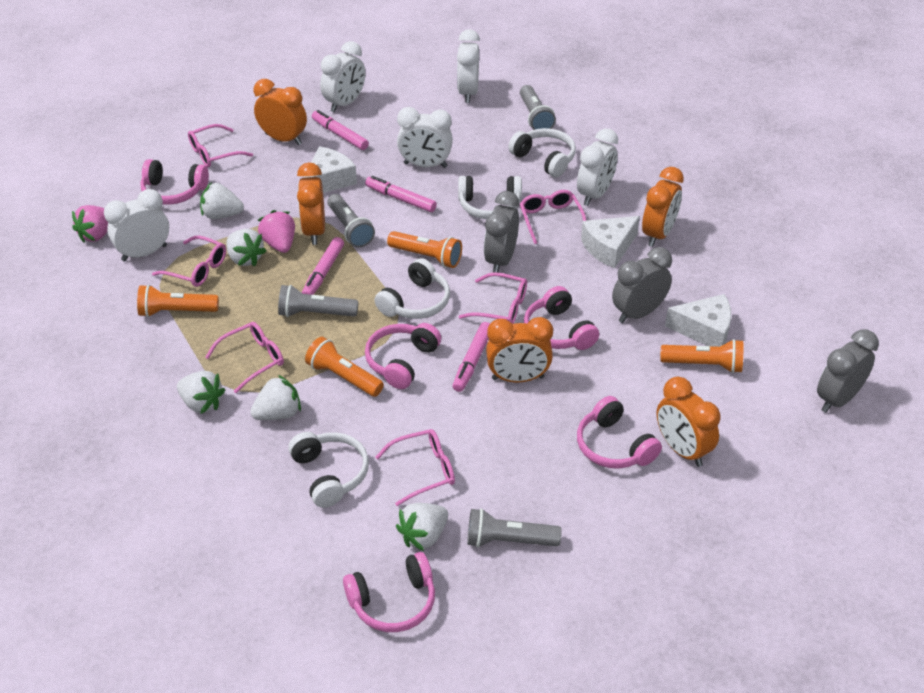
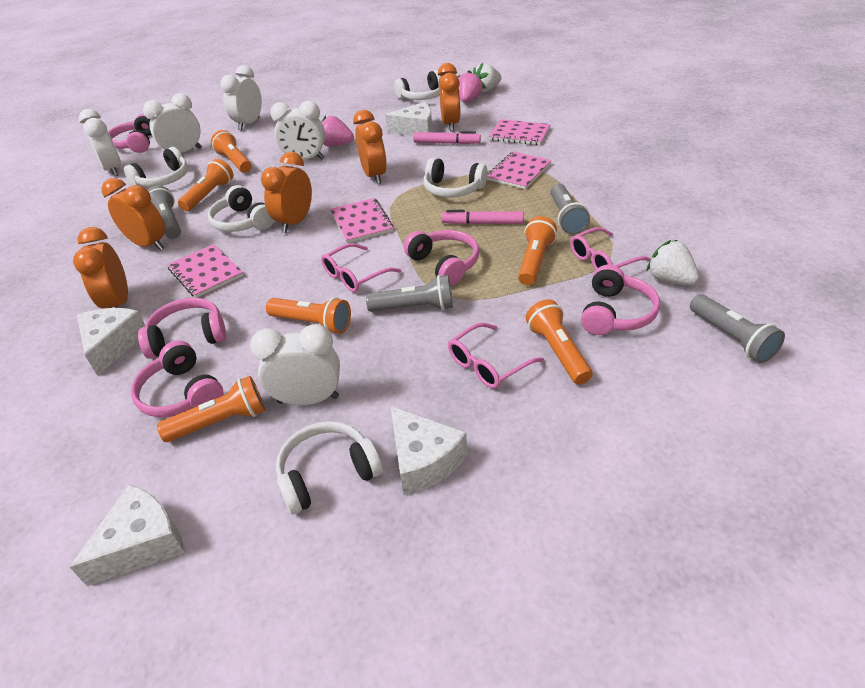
grey clock: 3 -> 0
orange flashlight: 4 -> 6
pink glasses: 6 -> 3
pink marker: 4 -> 2
pink notebook: 0 -> 4
white cheese: 3 -> 4
white headphones: 4 -> 5
white strawberry: 5 -> 2

